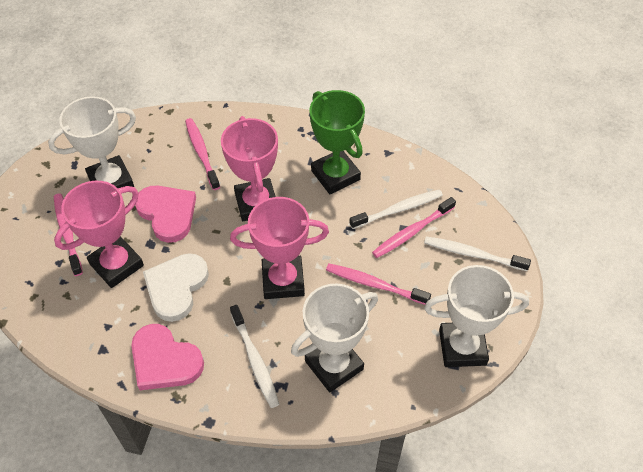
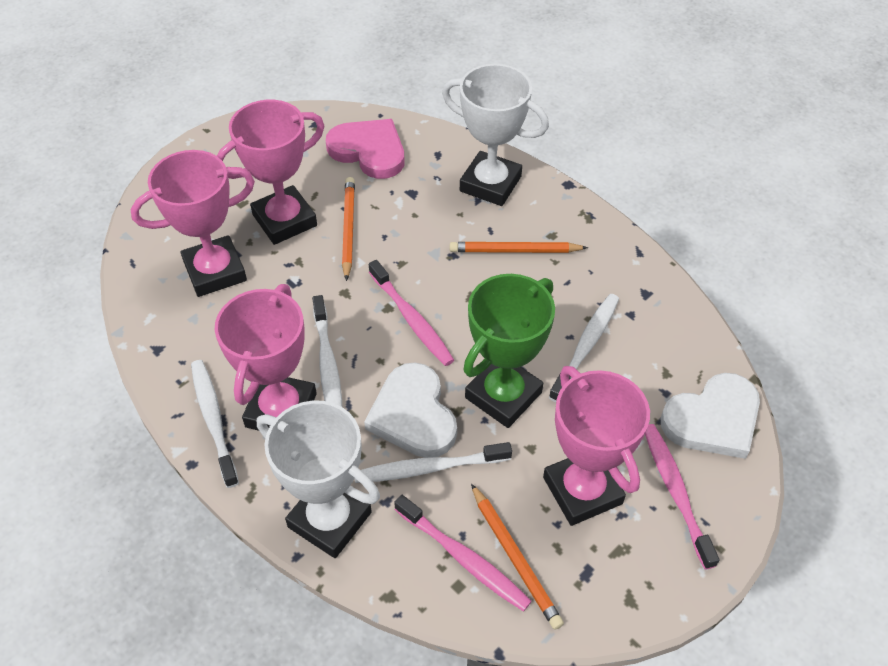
orange pencil: 0 -> 3
pink heart: 2 -> 1
pink toothbrush: 4 -> 3
pink trophy: 3 -> 4
white heart: 1 -> 2
white toothbrush: 3 -> 4
white trophy: 3 -> 2

